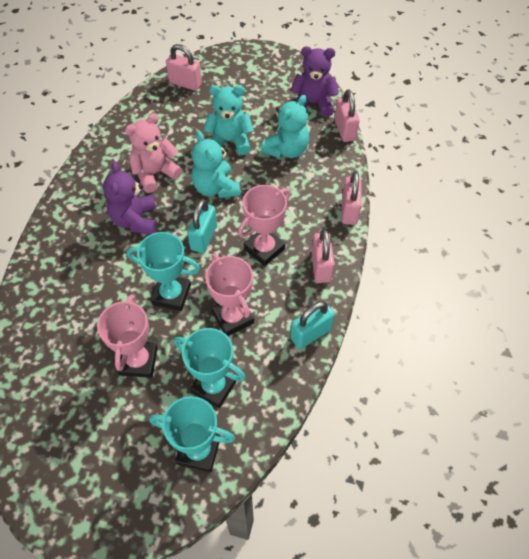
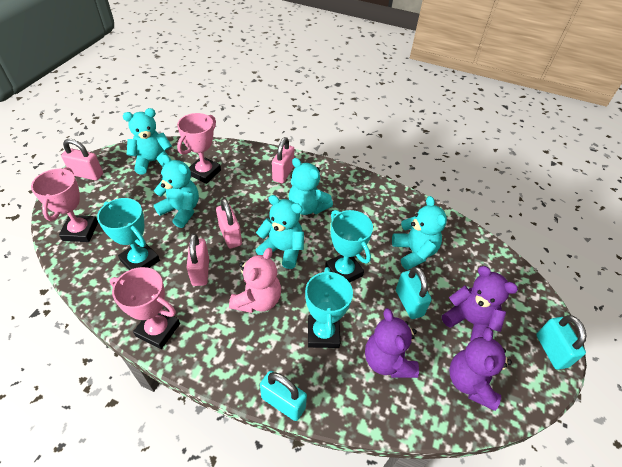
purple teddy bear: 2 -> 3
turquoise padlock: 2 -> 3
turquoise teddy bear: 3 -> 5

